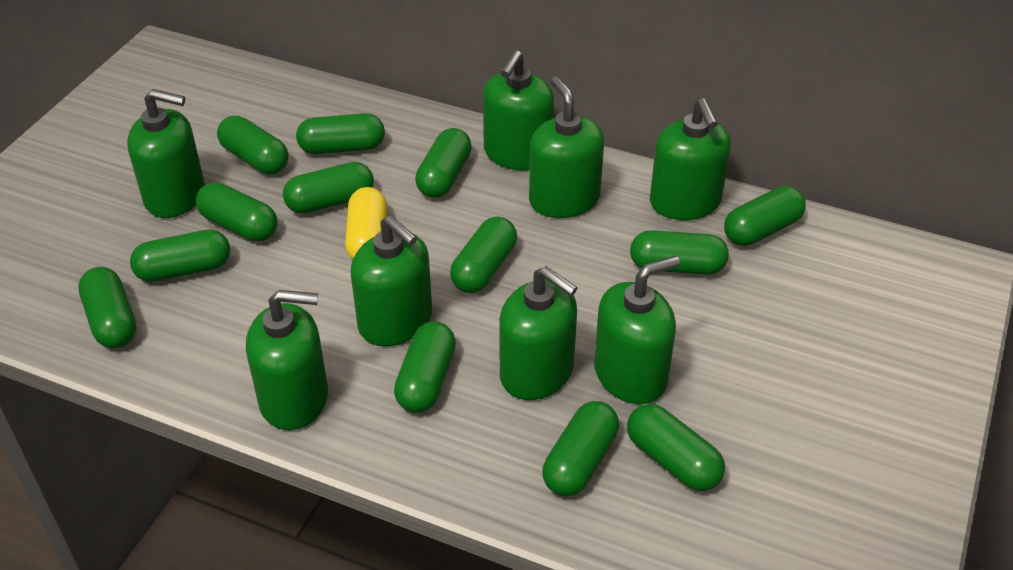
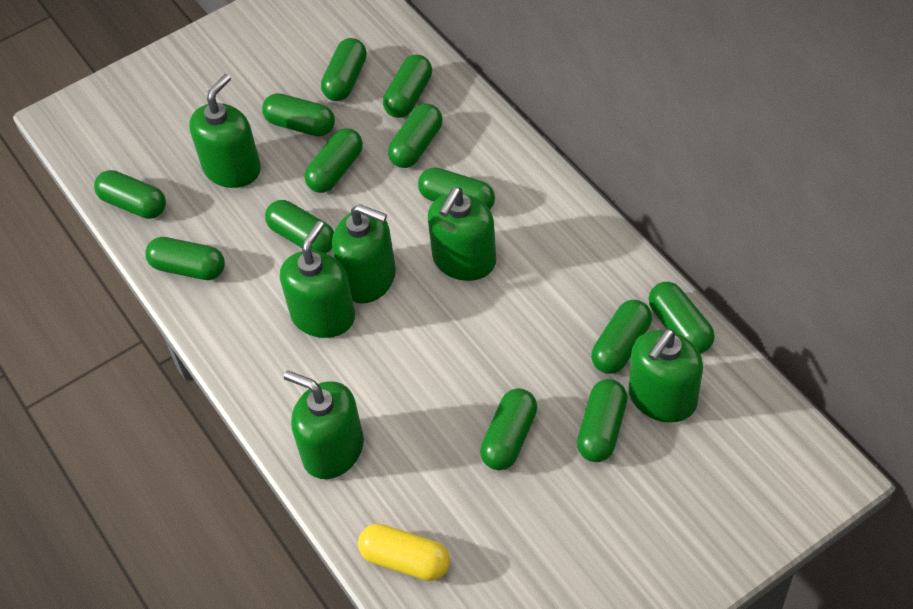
green soap dispenser: 8 -> 6

